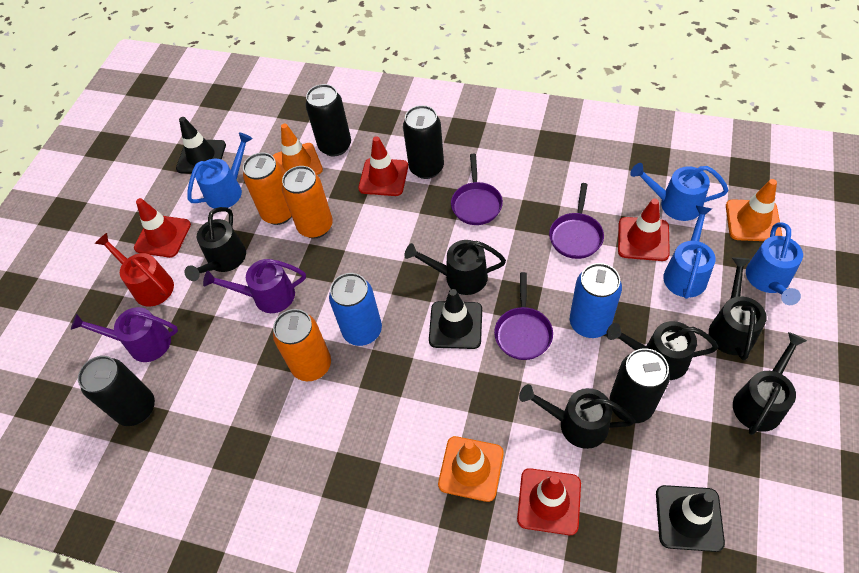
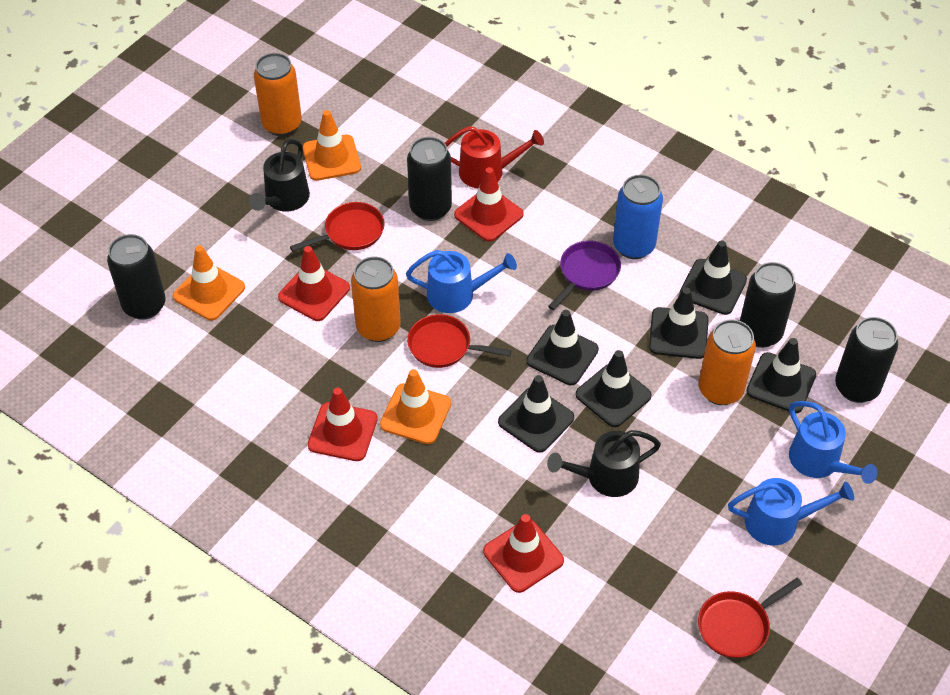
black traffic cone: 3 -> 6
black watering can: 6 -> 2
blue can: 2 -> 1
blue watering can: 4 -> 3
purple pan: 3 -> 1
purple watering can: 2 -> 0
red pan: 0 -> 3

